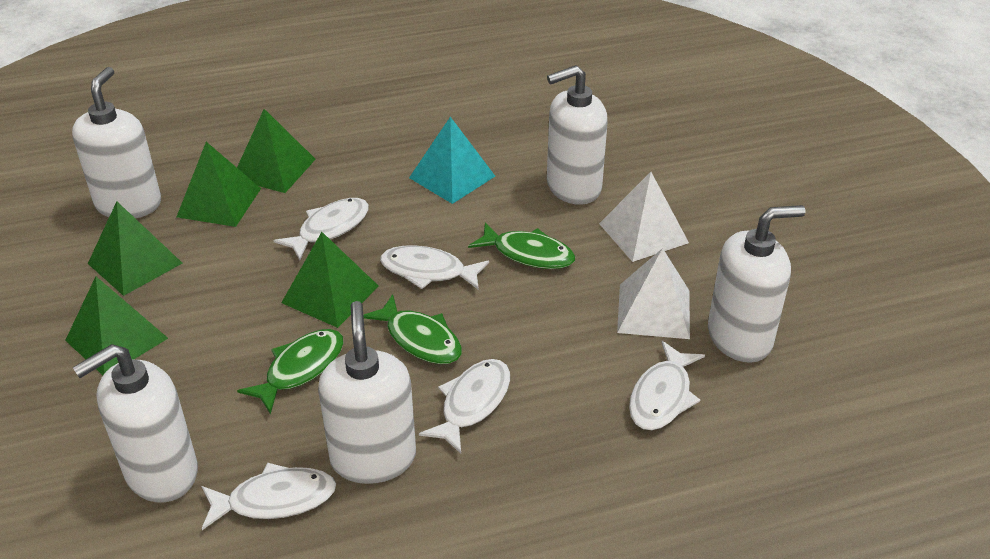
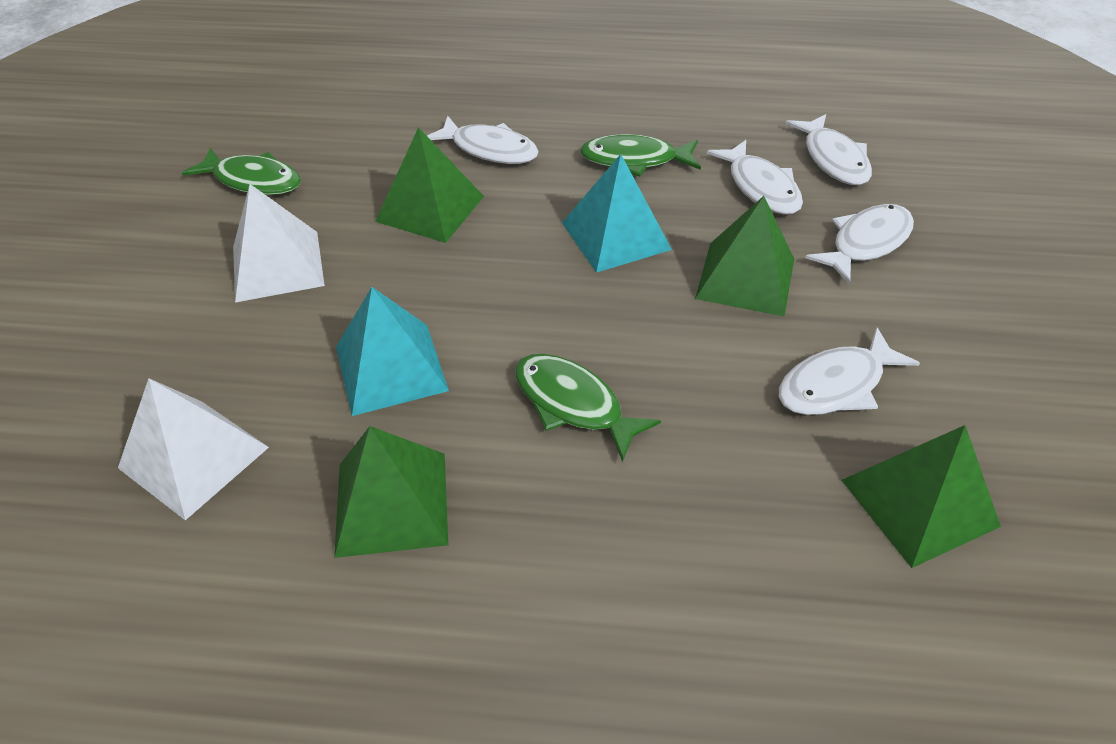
green pyramid: 5 -> 4
turquoise pyramid: 1 -> 2
white soap dispenser: 5 -> 0

